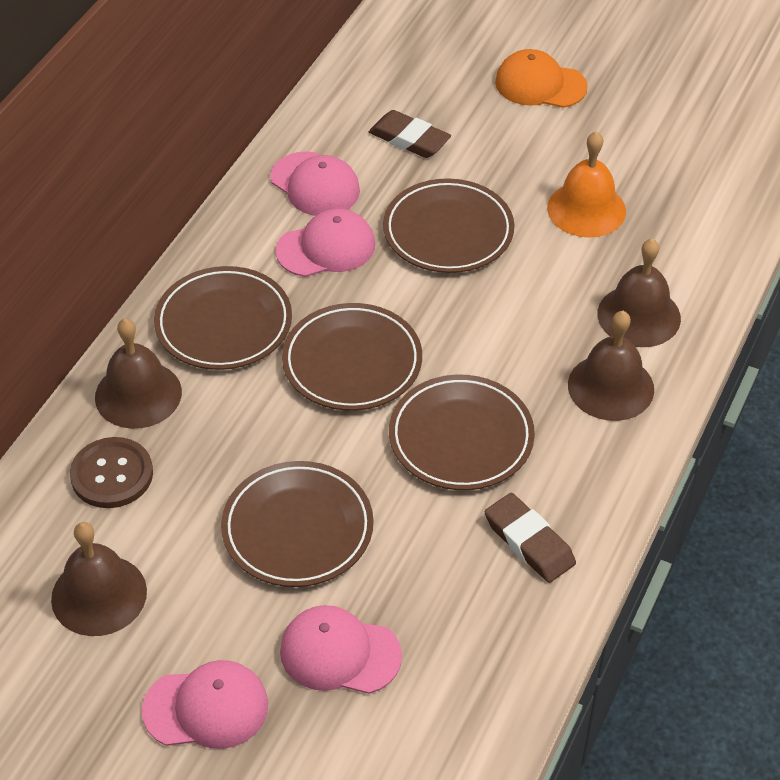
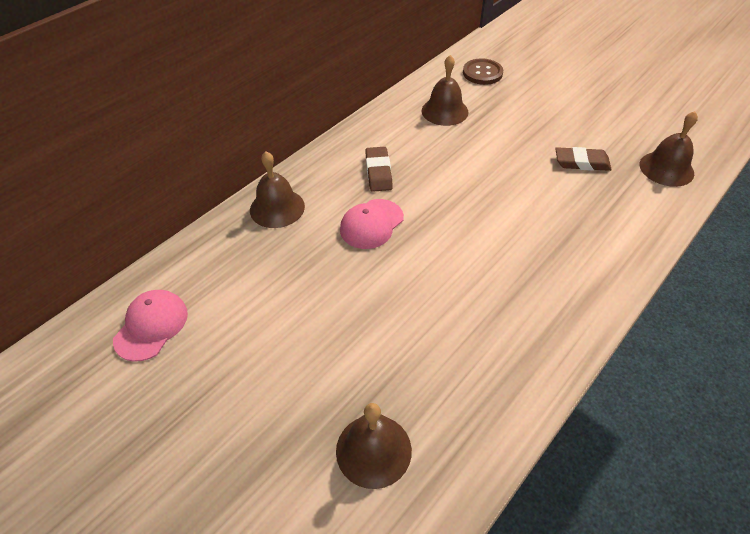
brown plate: 5 -> 0
orange bell: 1 -> 0
orange cap: 1 -> 0
pink cap: 4 -> 2

